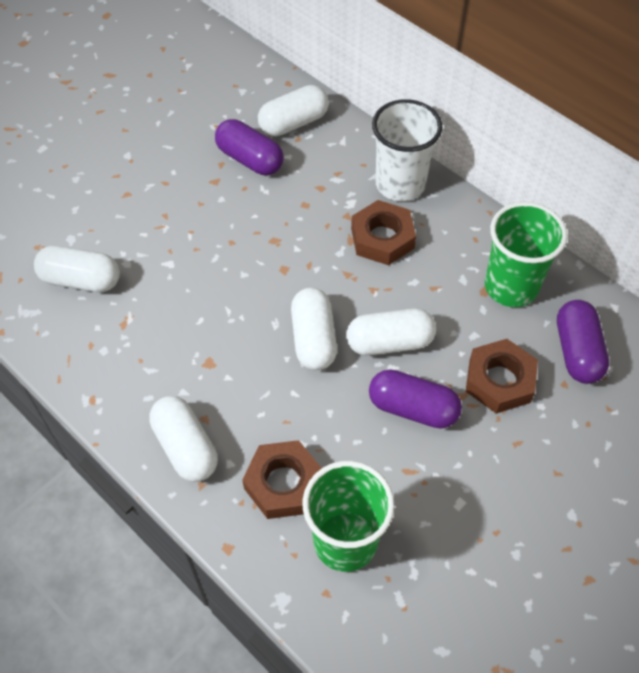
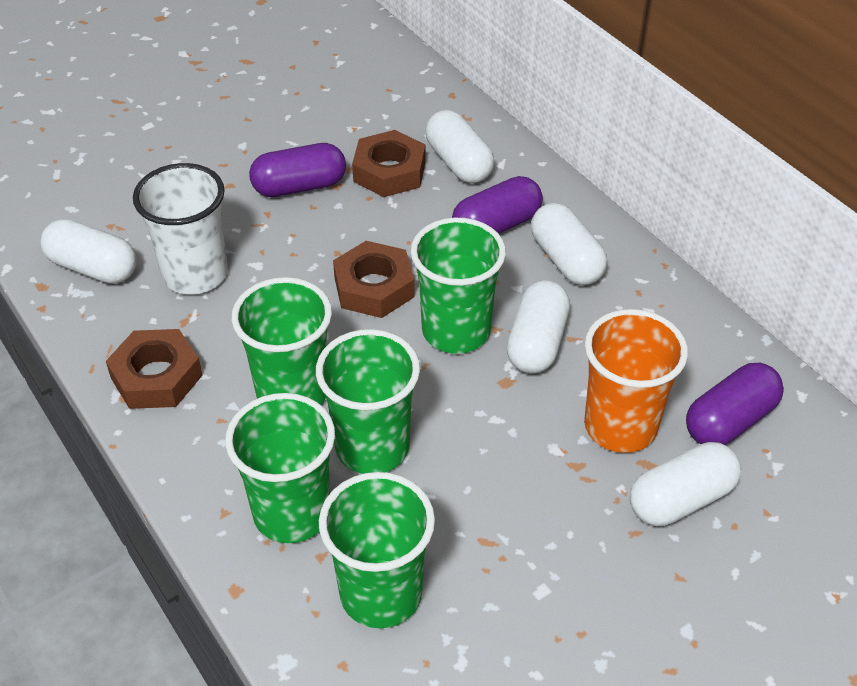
green cup: 2 -> 5
orange cup: 0 -> 1

